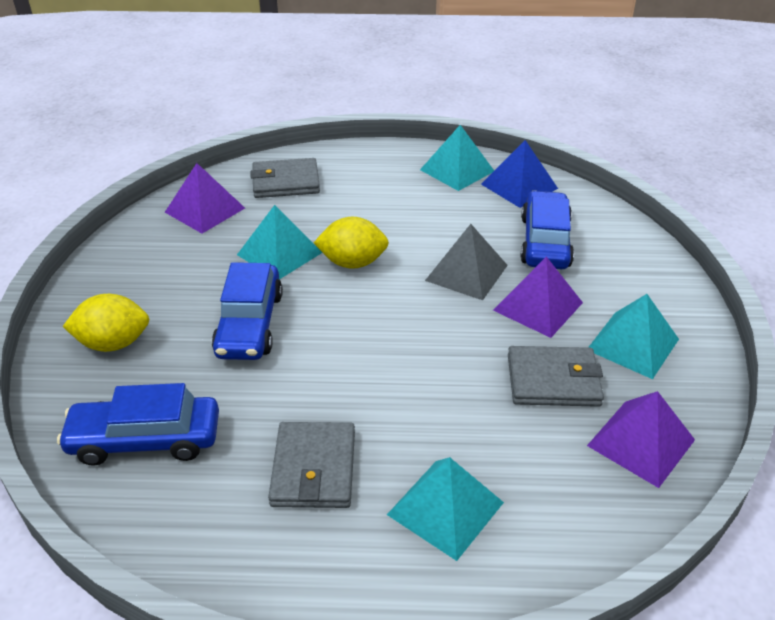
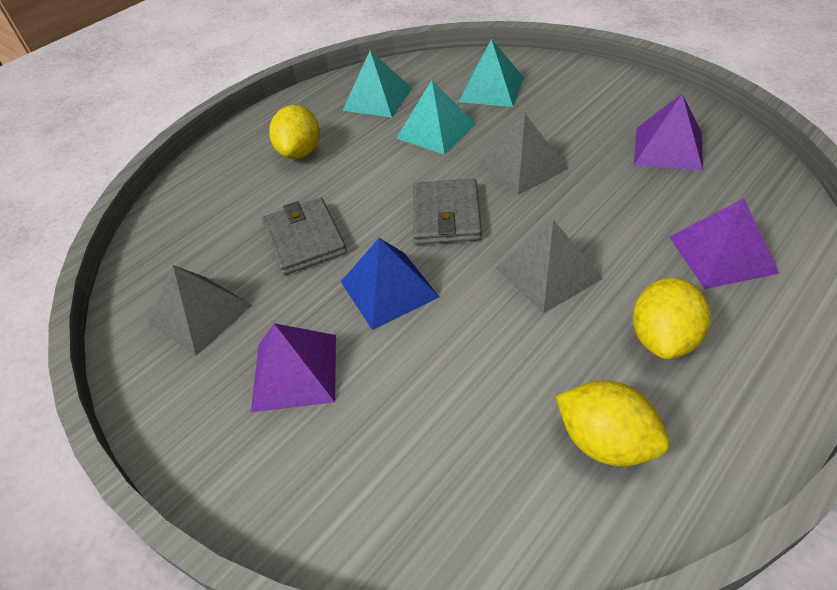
blue car: 3 -> 0
grey pyramid: 1 -> 3
grey wallet: 3 -> 2
turquoise pyramid: 4 -> 3
yellow lemon: 2 -> 3

